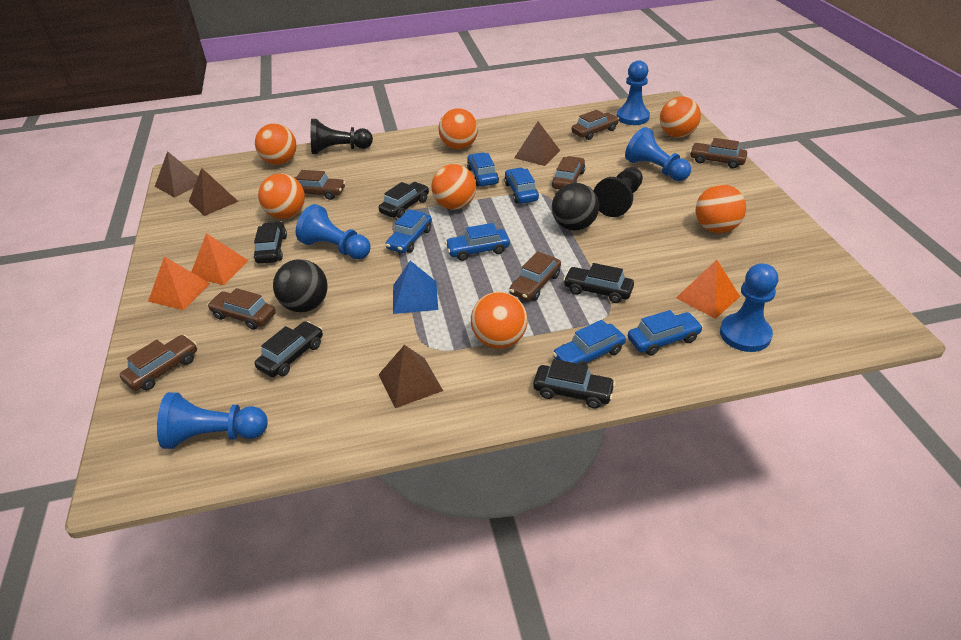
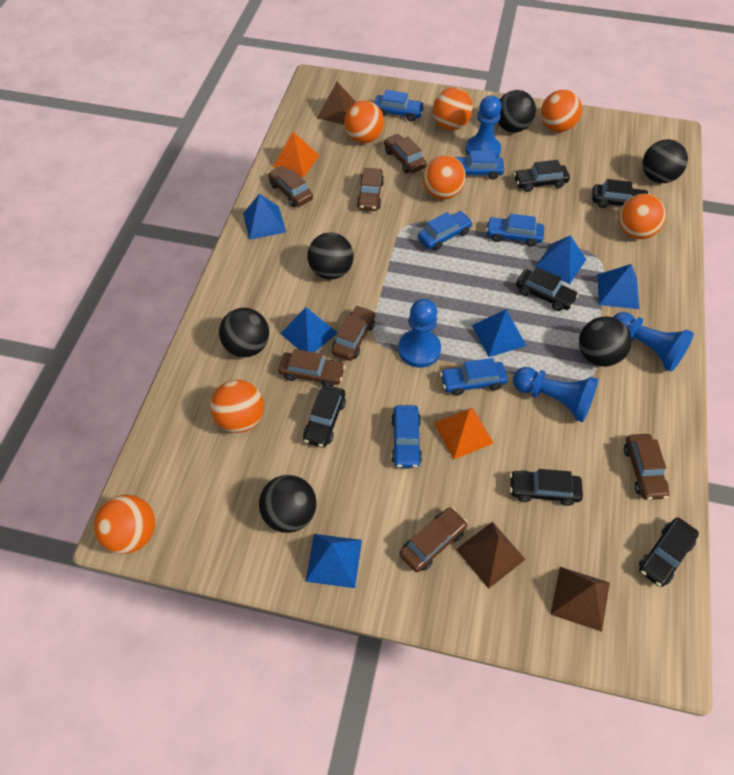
black ball: 2 -> 6
black car: 5 -> 6
black pawn: 2 -> 0
blue pawn: 5 -> 4
blue pyramid: 1 -> 6
brown pyramid: 4 -> 3
orange pyramid: 3 -> 2

